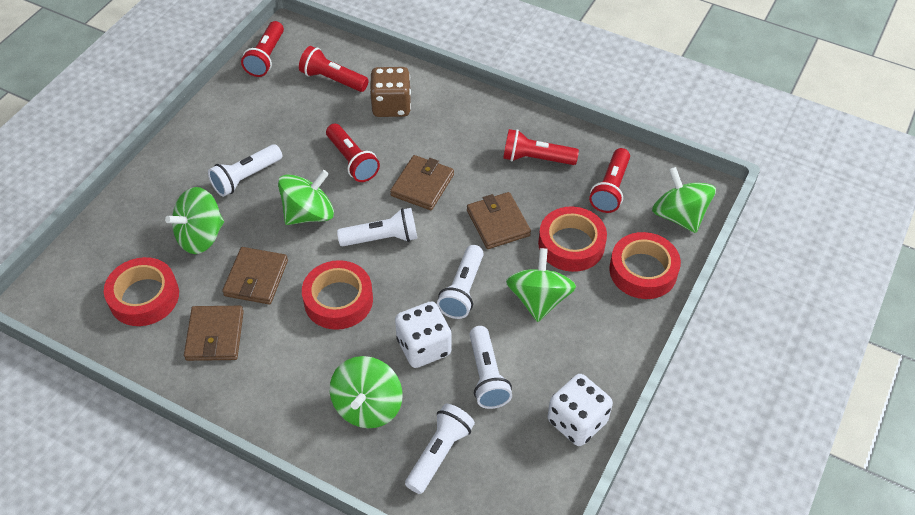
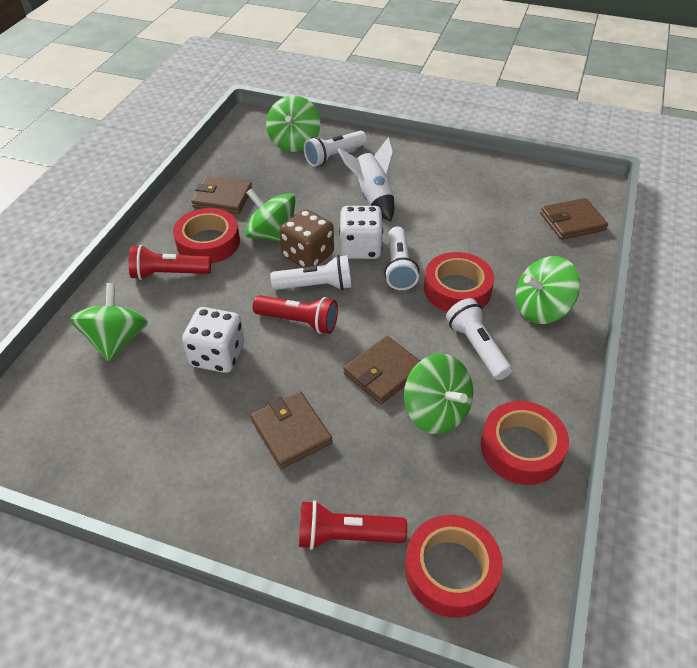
red flashlight: 5 -> 3
white flashlight: 5 -> 4
white rocket: 0 -> 1

